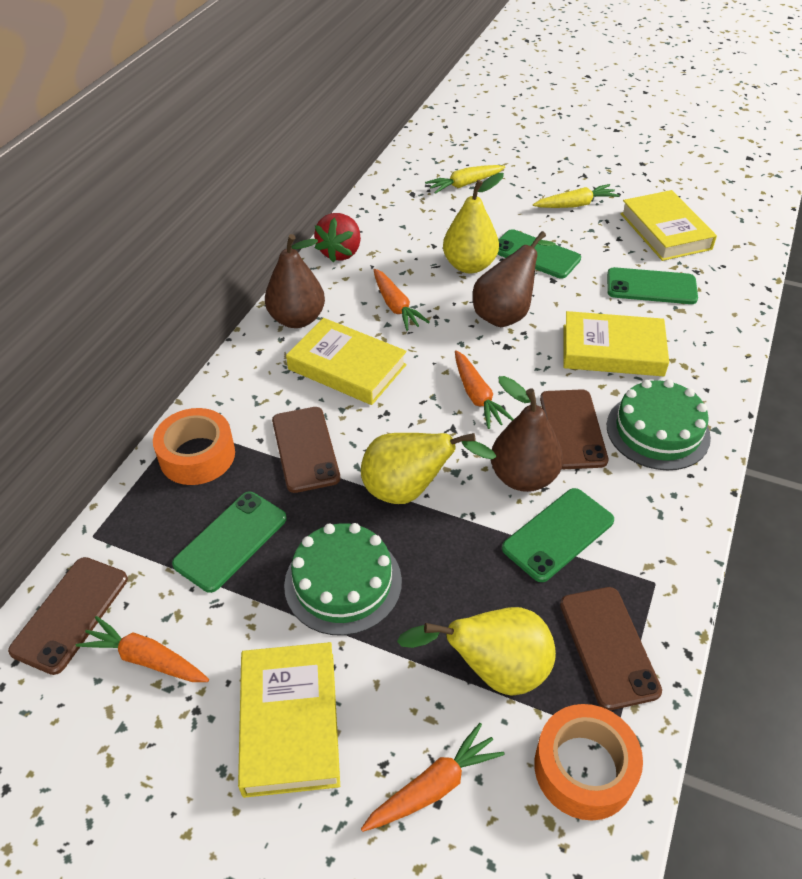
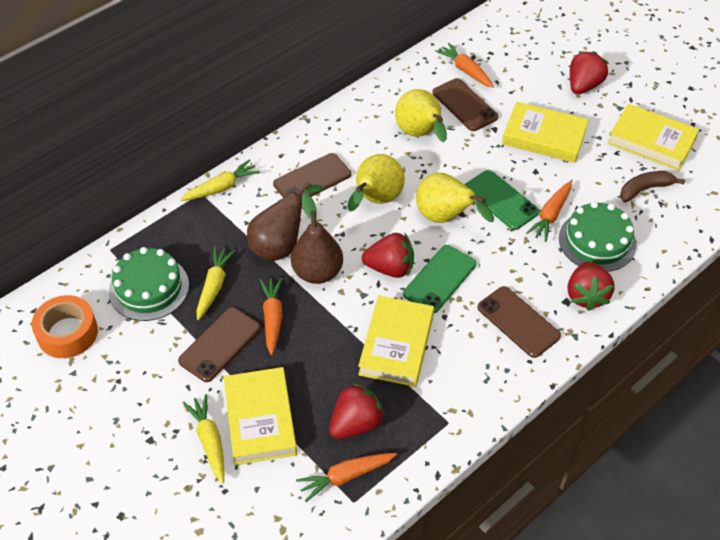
brown banana: 0 -> 1
brown pear: 3 -> 2
green phone: 4 -> 2
orange tape: 2 -> 1
red strawberry: 1 -> 4
yellow carrot: 2 -> 3

